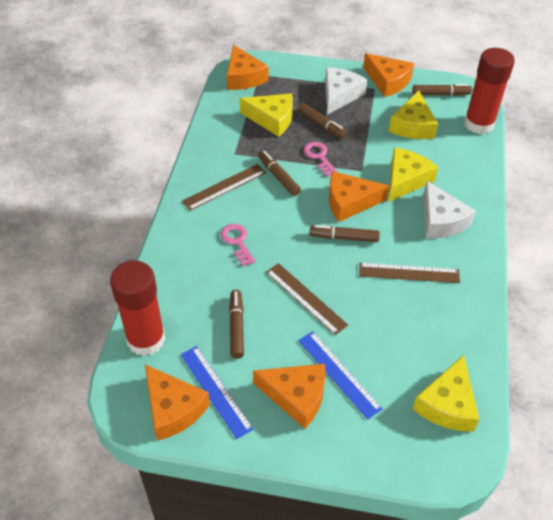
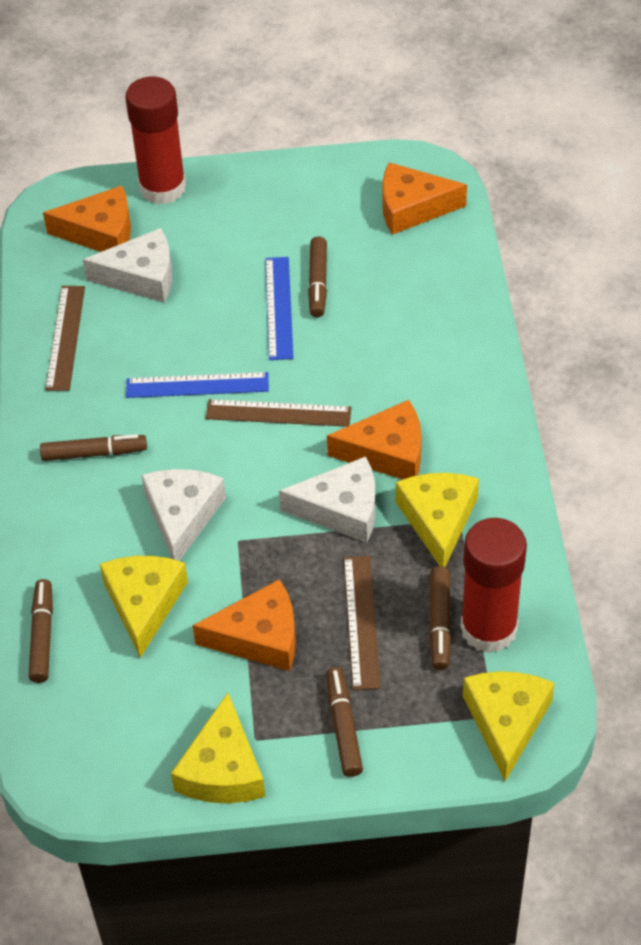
orange cheese: 5 -> 4
pink key: 2 -> 0
white cheese: 2 -> 3

